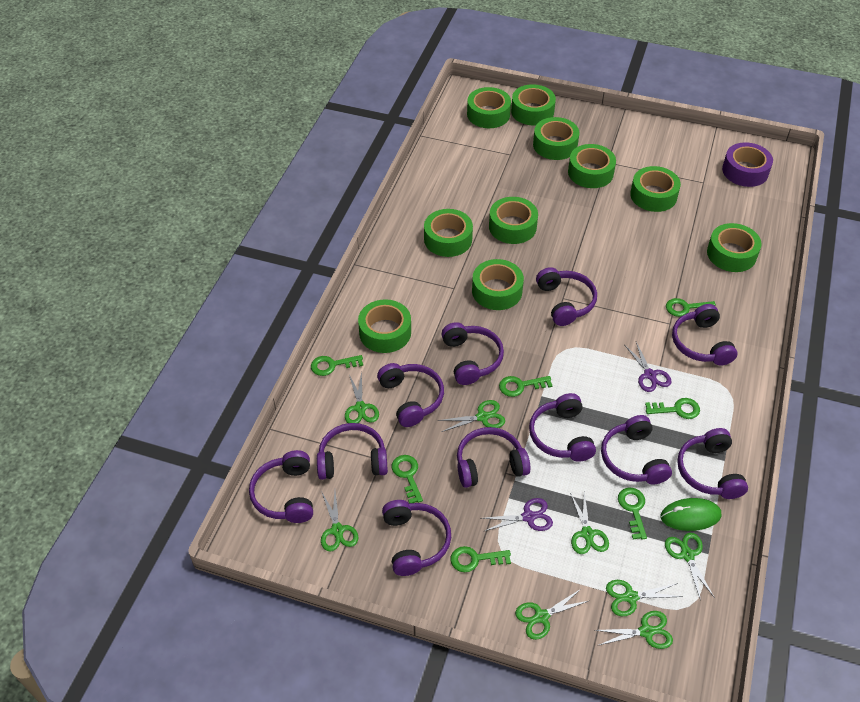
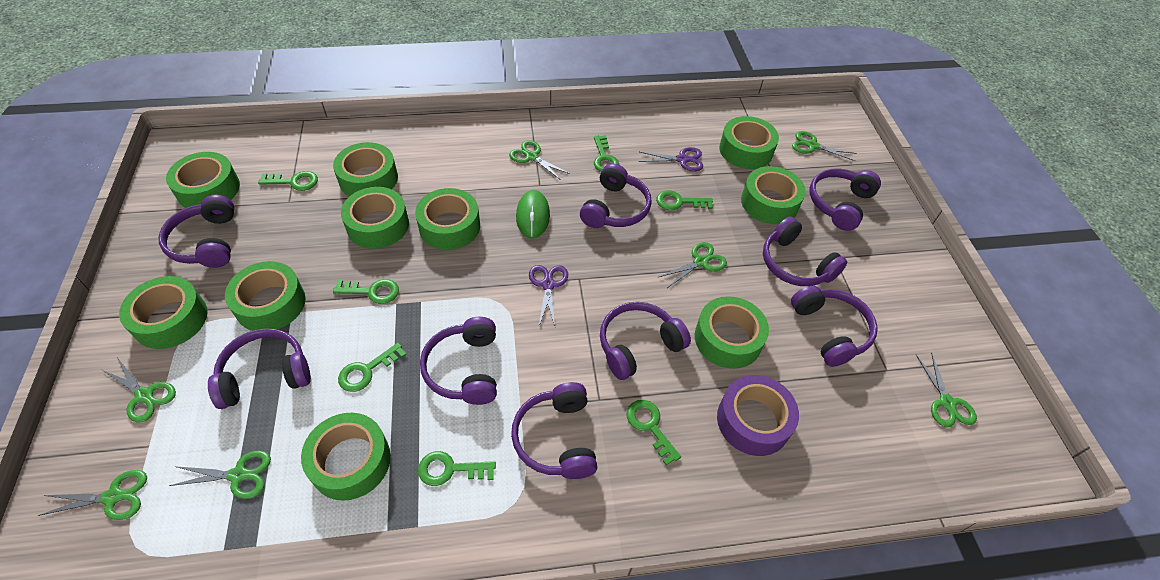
green scissors: 8 -> 7
purple headphones: 11 -> 9

